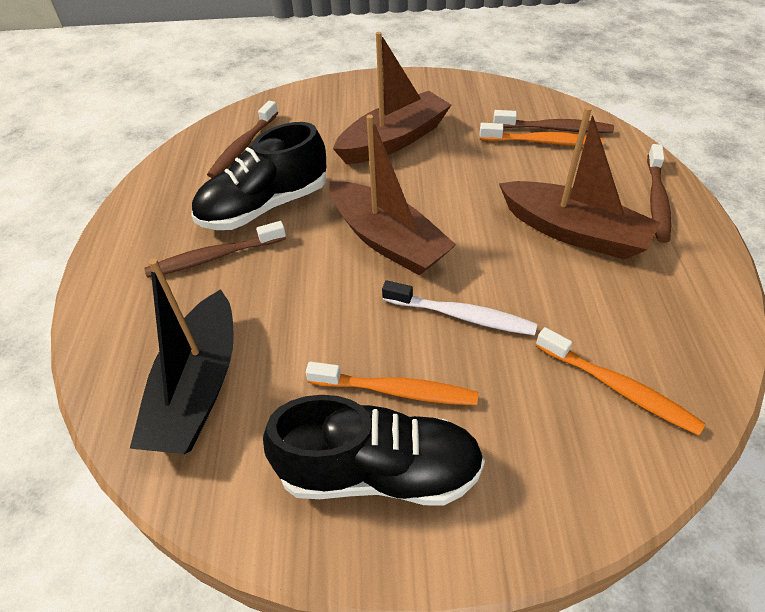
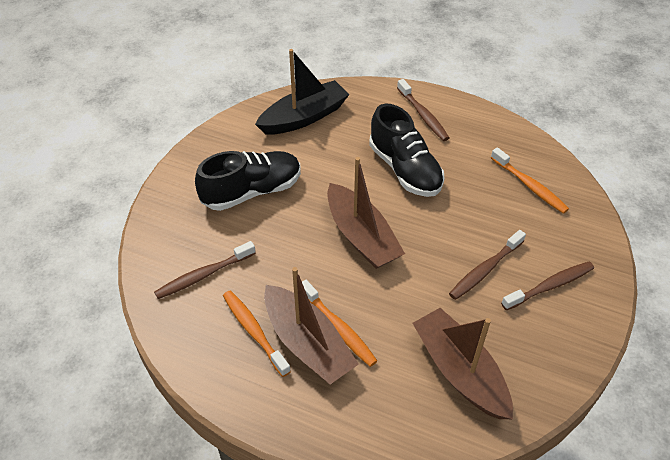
white toothbrush: 1 -> 0

